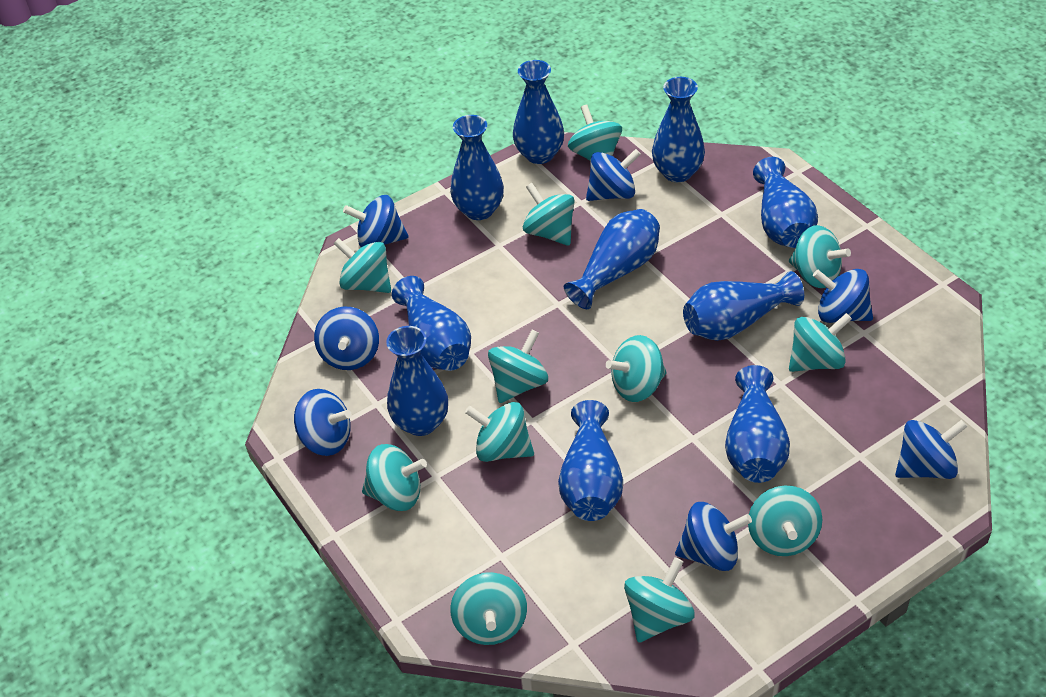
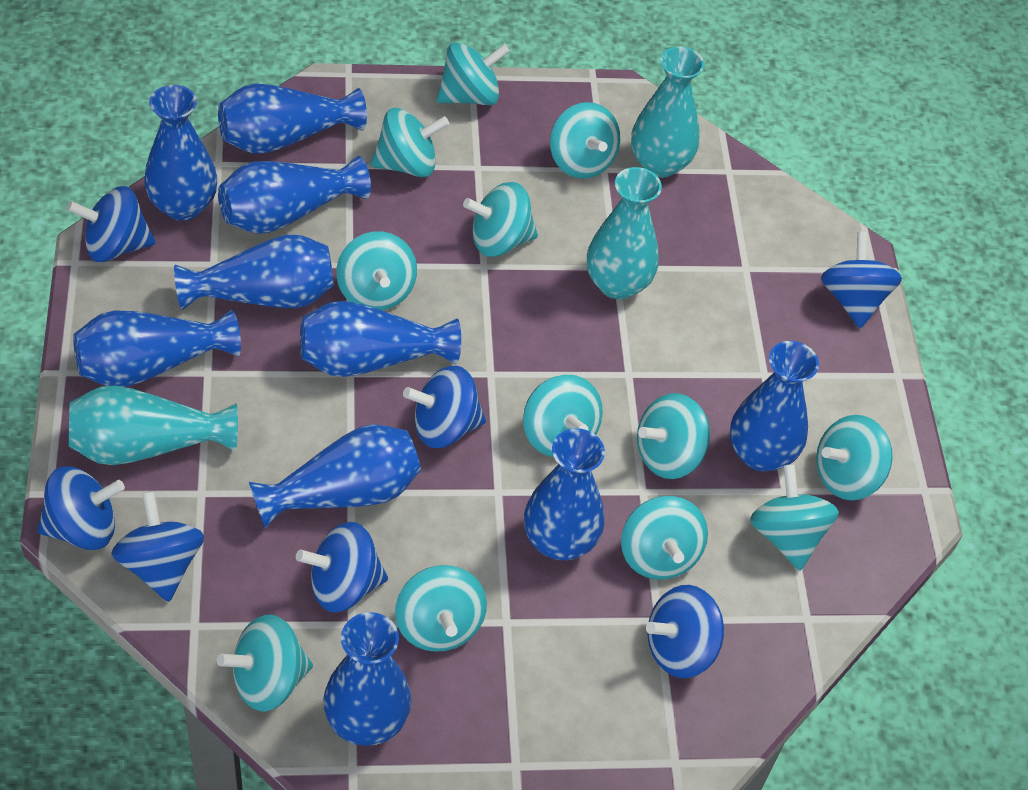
turquoise vase: 0 -> 3

